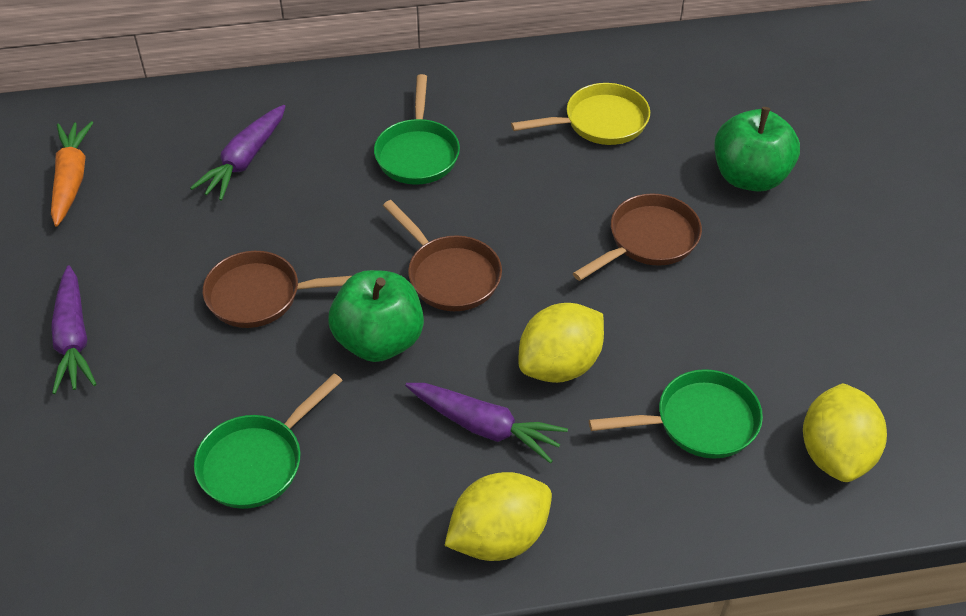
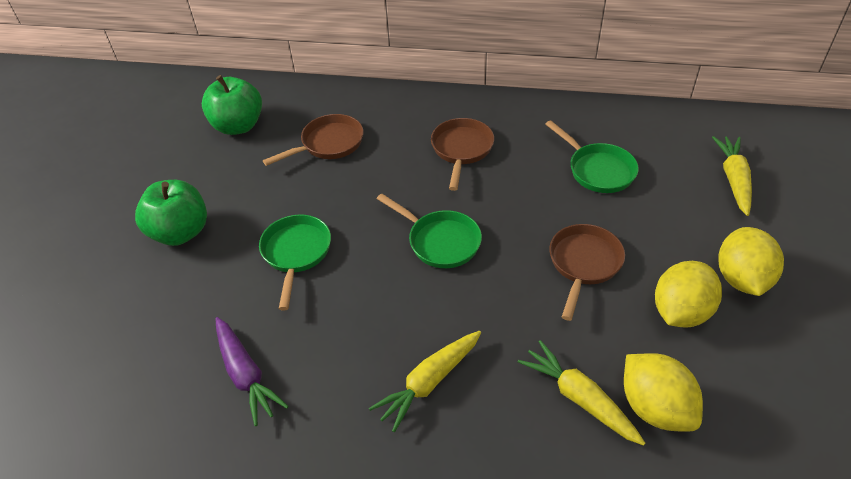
orange carrot: 1 -> 0
purple carrot: 3 -> 1
yellow carrot: 0 -> 3
yellow pan: 1 -> 0

